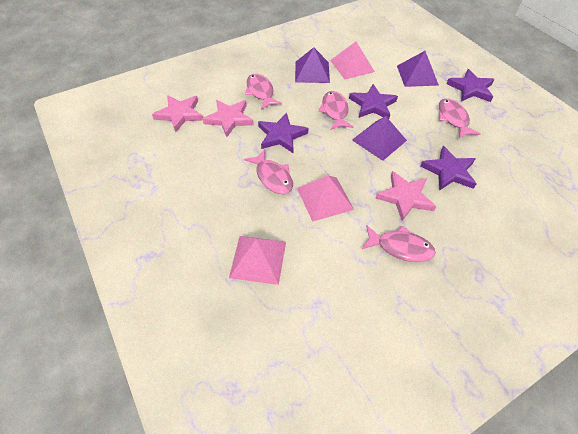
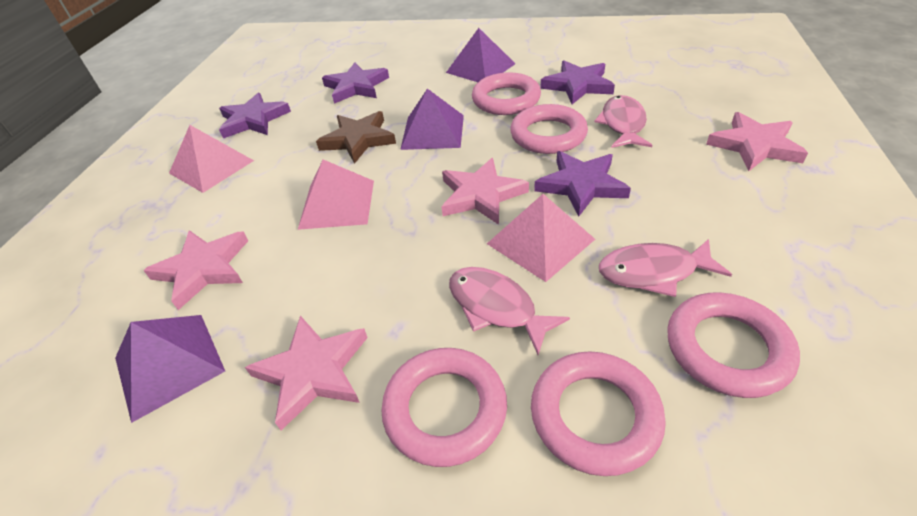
brown star: 0 -> 1
pink fish: 5 -> 3
pink ring: 0 -> 5
pink star: 3 -> 4

